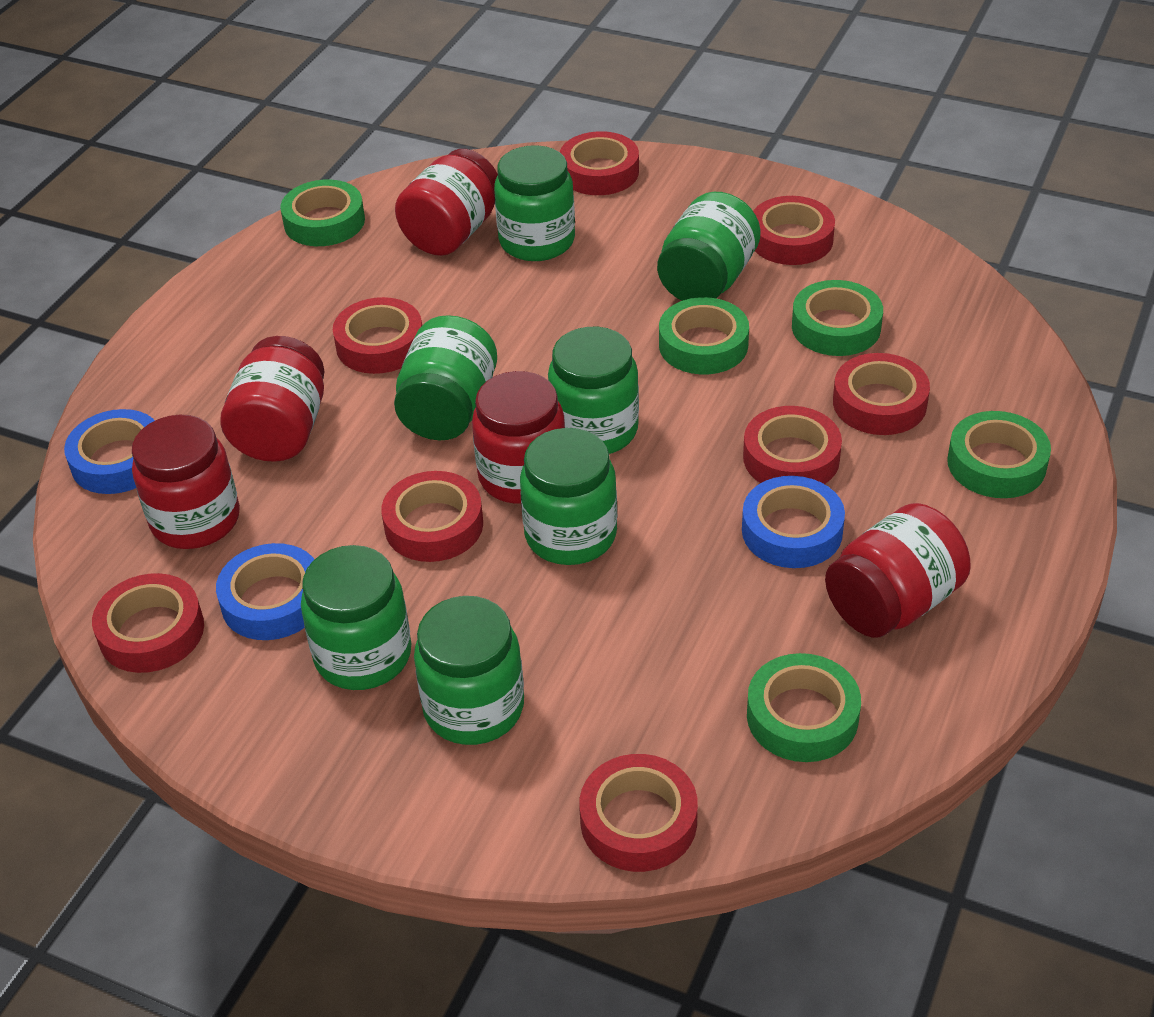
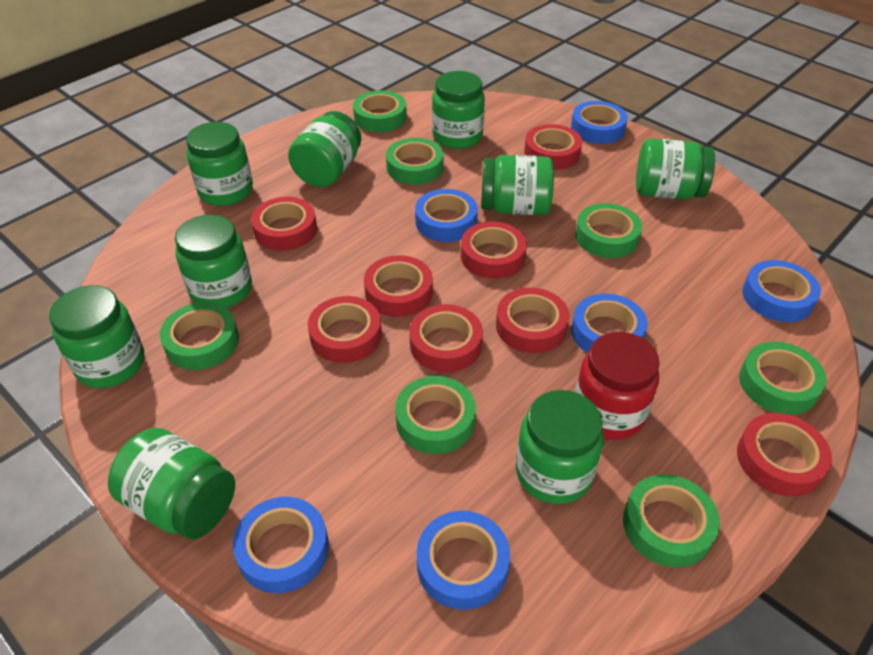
blue tape: 3 -> 6
green jar: 7 -> 9
green tape: 5 -> 7
red jar: 5 -> 1

